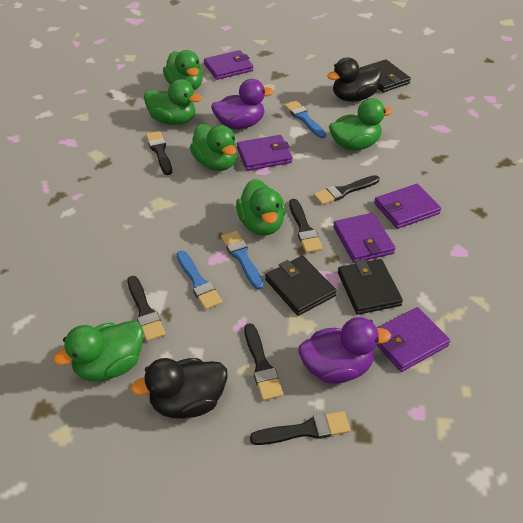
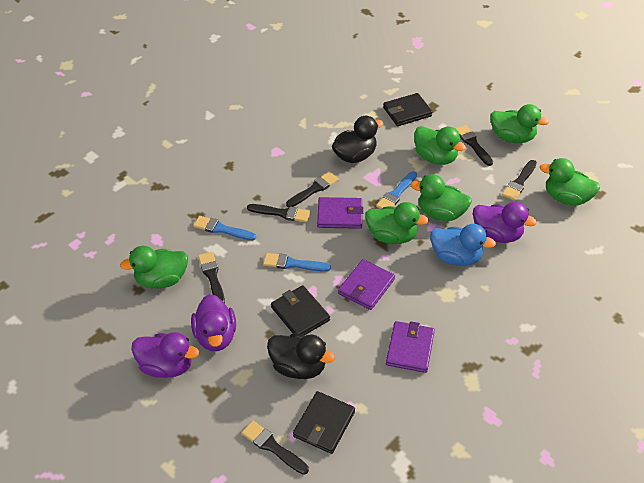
blue duck: 0 -> 1
purple duck: 2 -> 3
purple wallet: 5 -> 3

